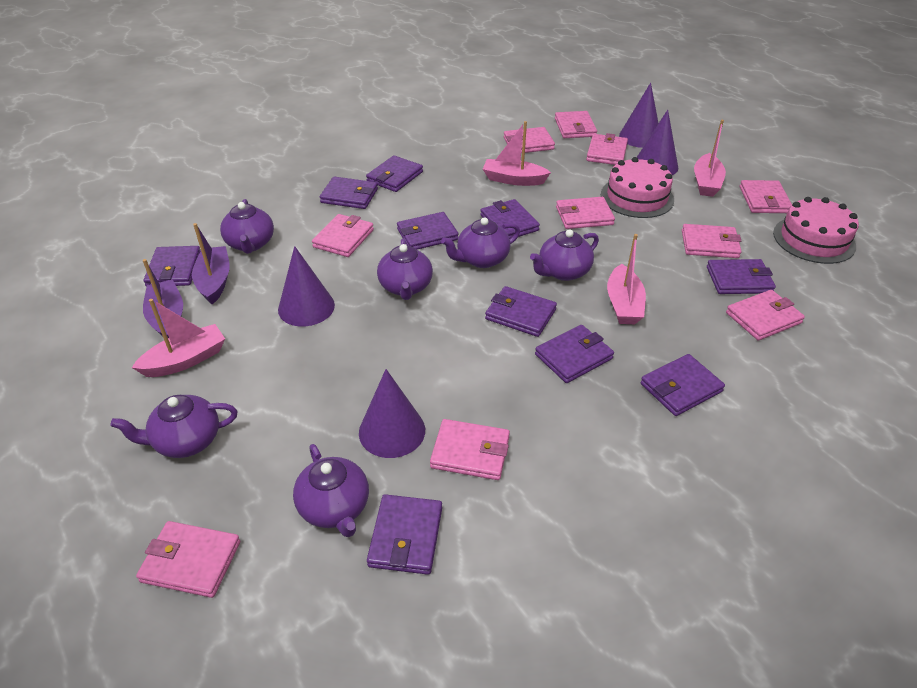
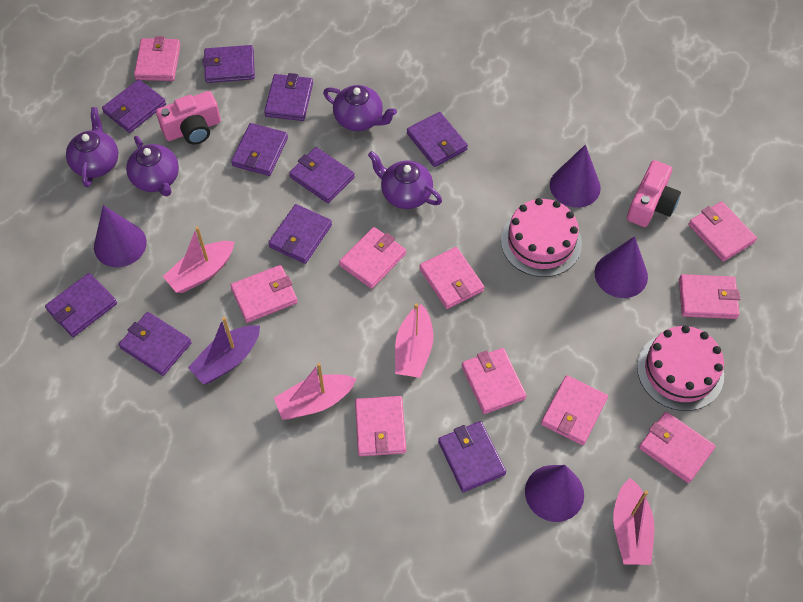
pink camera: 0 -> 2
purple boat: 2 -> 1
purple teapot: 6 -> 4

